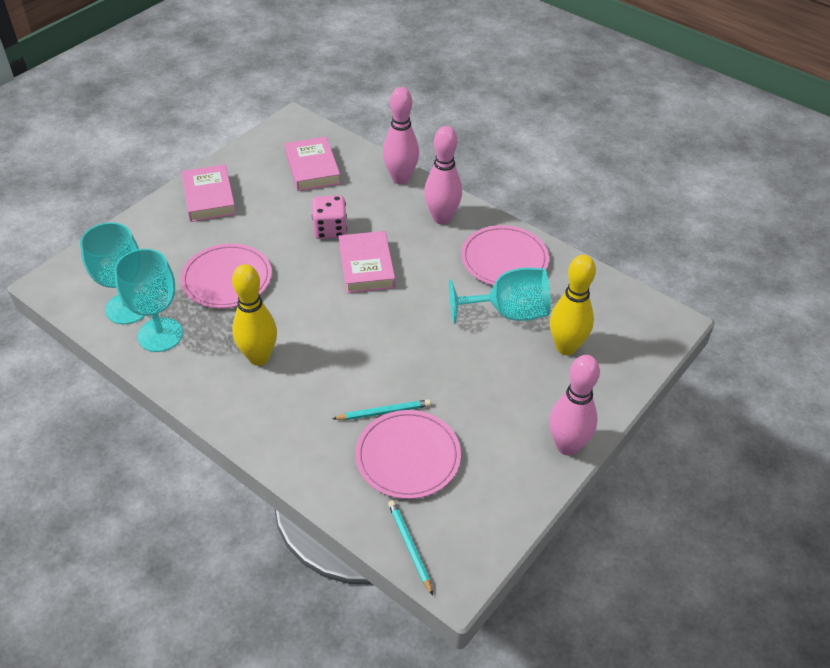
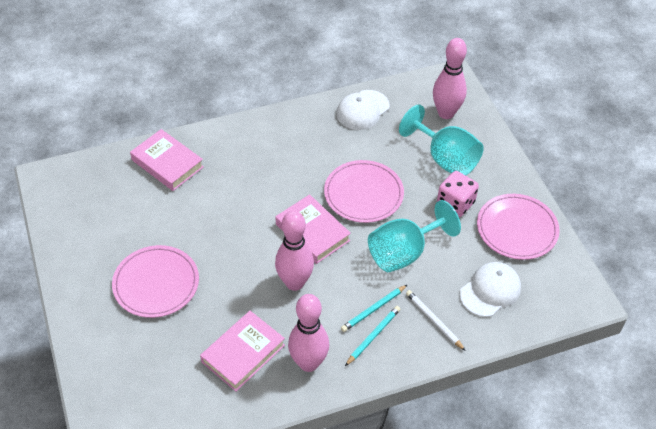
turquoise goblet: 3 -> 2
white cap: 0 -> 2
white pencil: 0 -> 1
yellow bowling pin: 2 -> 0

